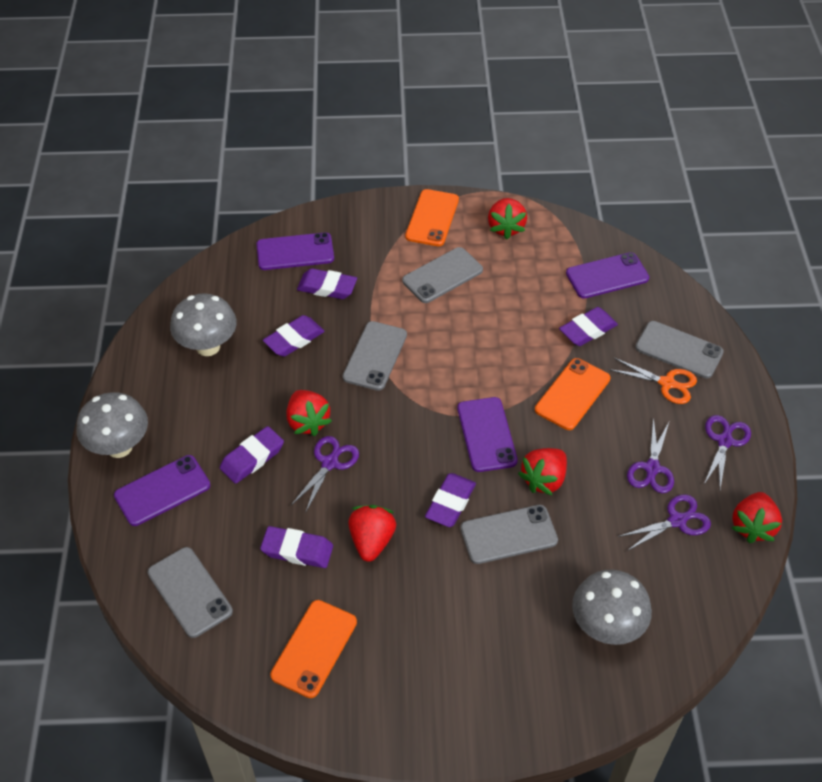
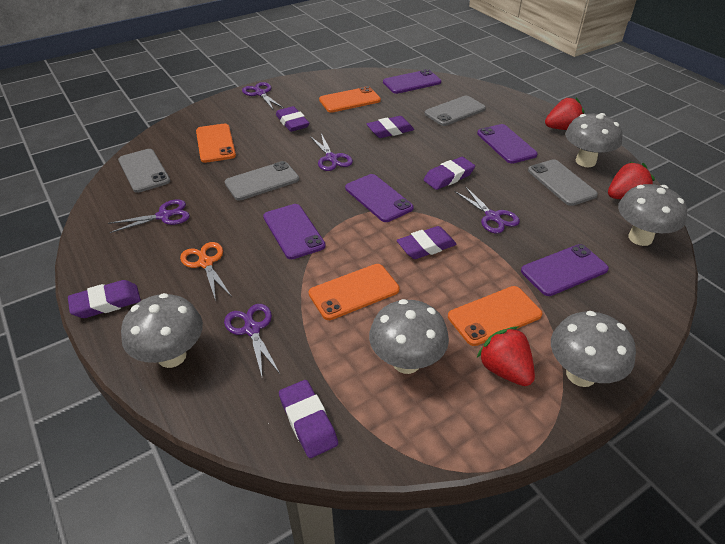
grey mushroom: 3 -> 5
grey phone: 5 -> 4
orange phone: 3 -> 4
purple phone: 4 -> 5
purple scissors: 4 -> 5
red strawberry: 5 -> 3

